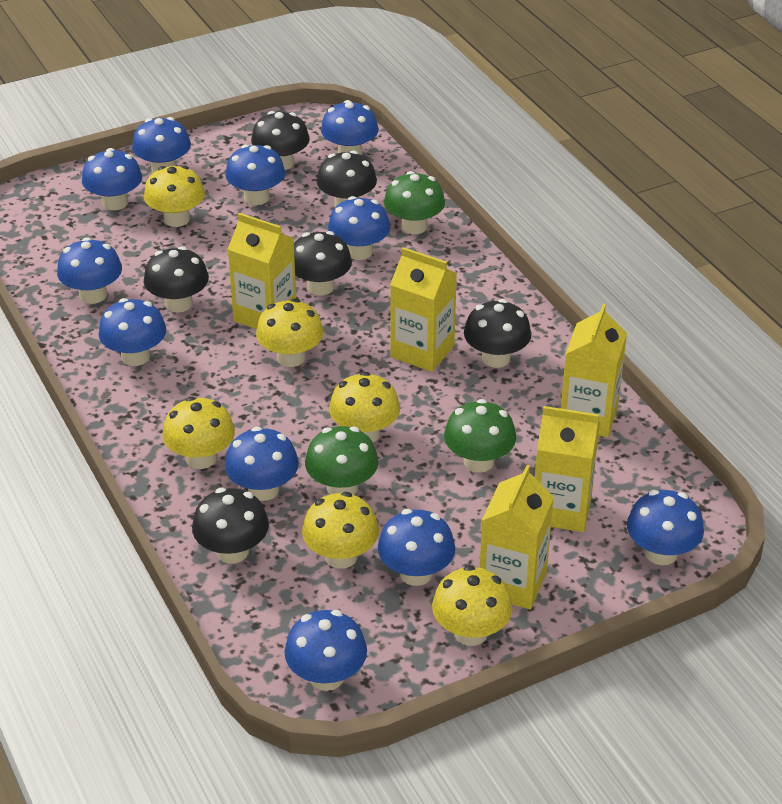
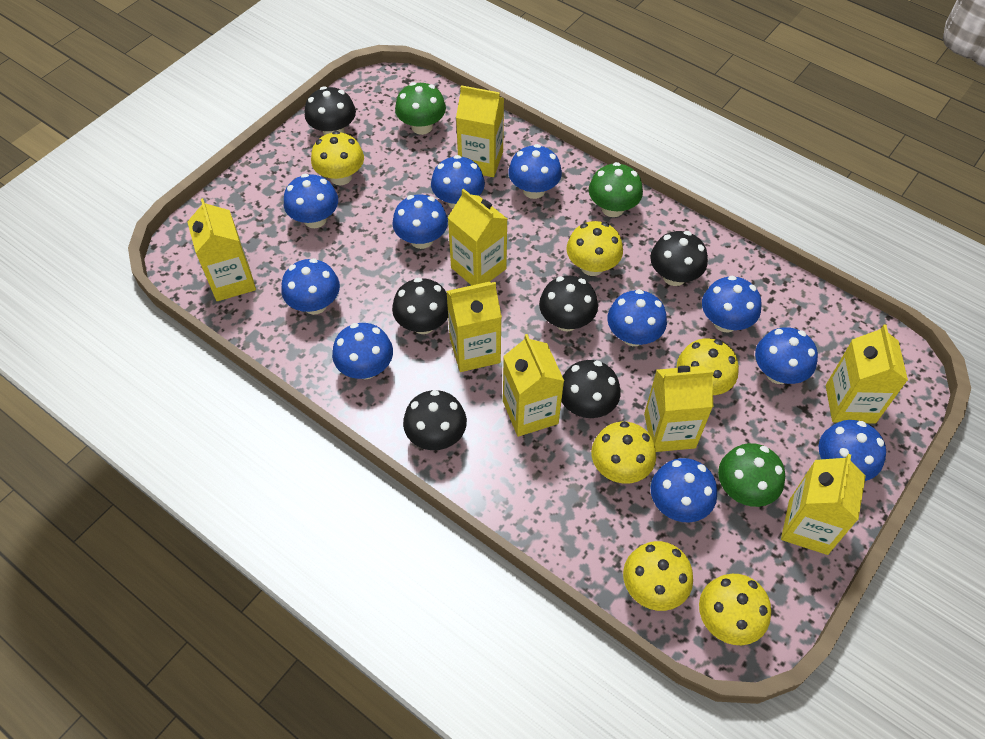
yellow carton: 5 -> 8

